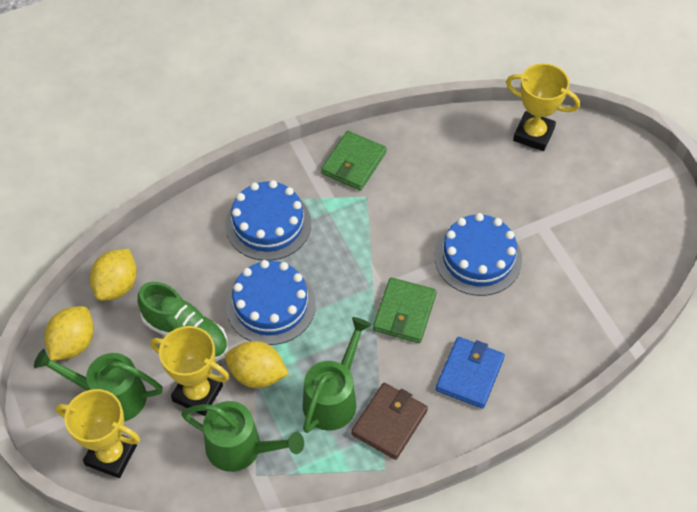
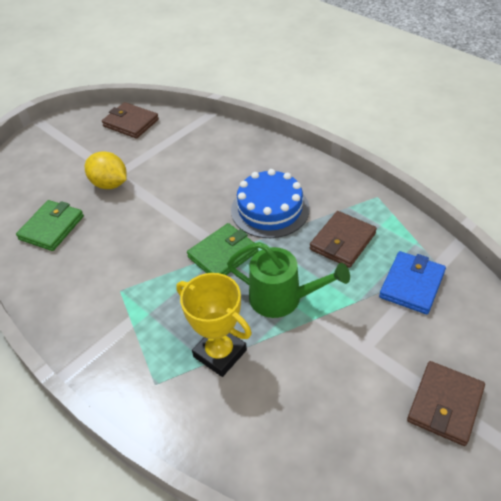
blue cake: 3 -> 1
brown wallet: 1 -> 3
green shoe: 1 -> 0
green watering can: 3 -> 1
yellow lemon: 3 -> 1
yellow trophy: 3 -> 1

